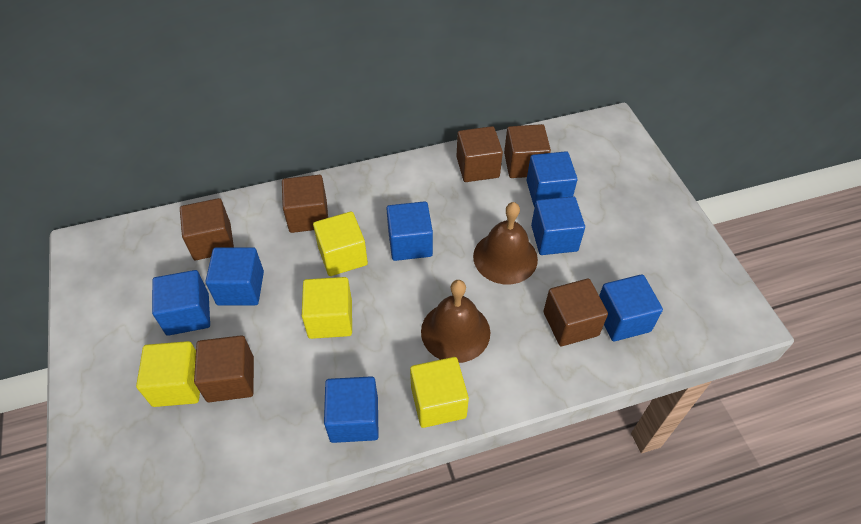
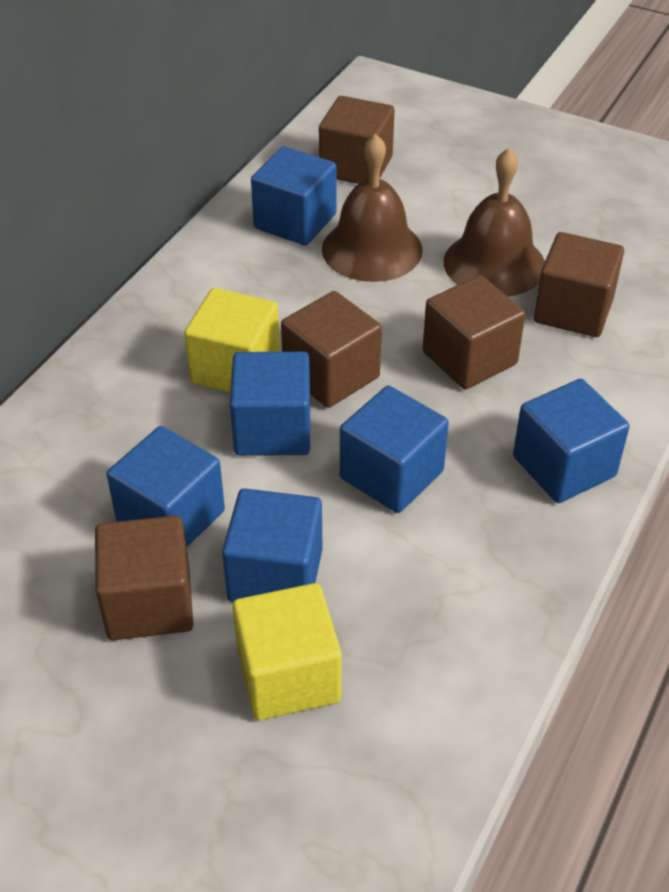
blue cube: 7 -> 6
brown cube: 6 -> 5
yellow cube: 4 -> 2

